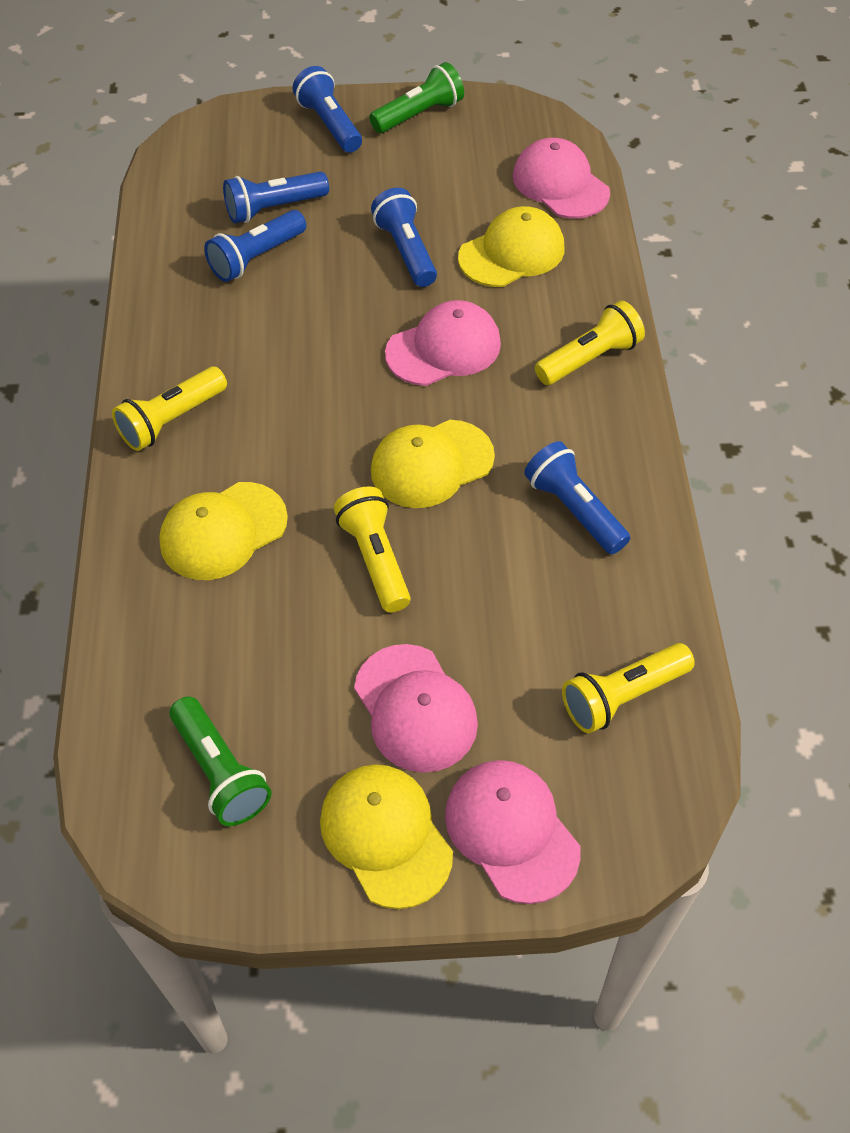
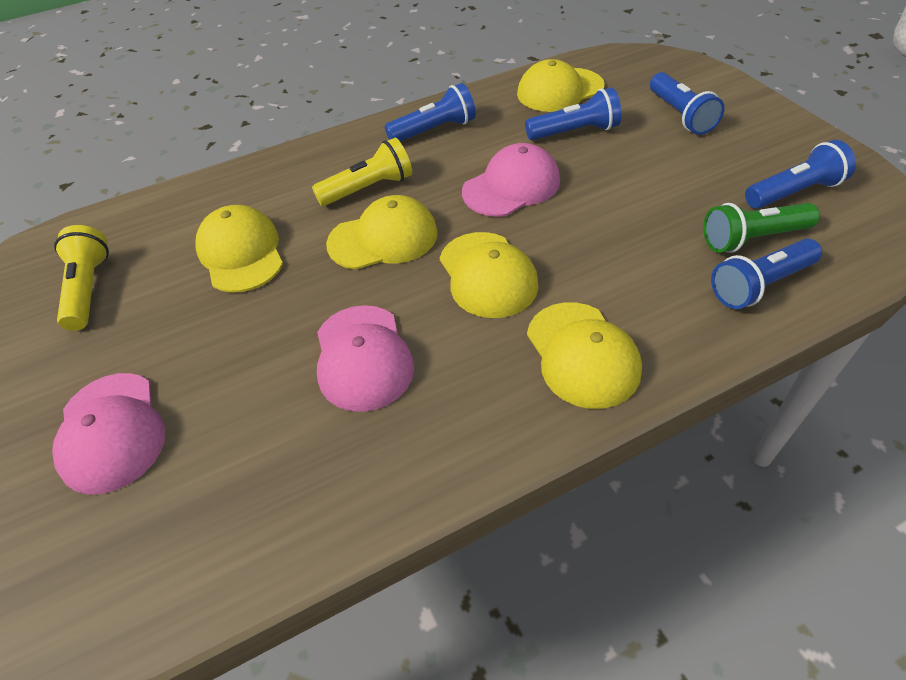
green flashlight: 2 -> 1
pink cap: 4 -> 3
yellow cap: 4 -> 5
yellow flashlight: 4 -> 2

